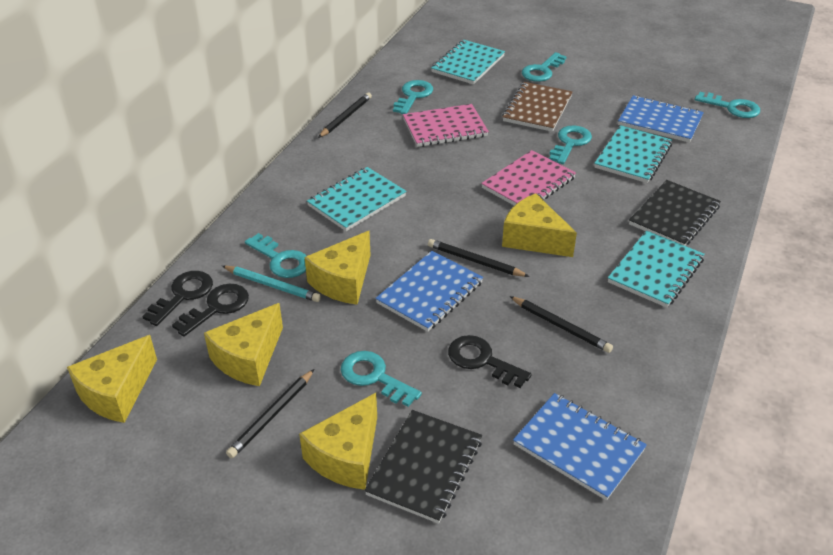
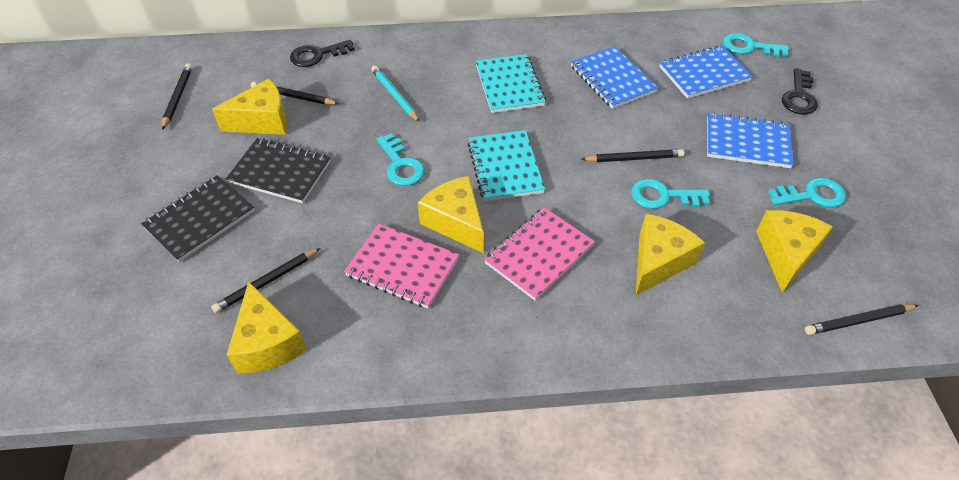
black key: 3 -> 2
black pencil: 4 -> 5
brown notebook: 1 -> 0
turquoise key: 6 -> 4
turquoise notebook: 4 -> 2

